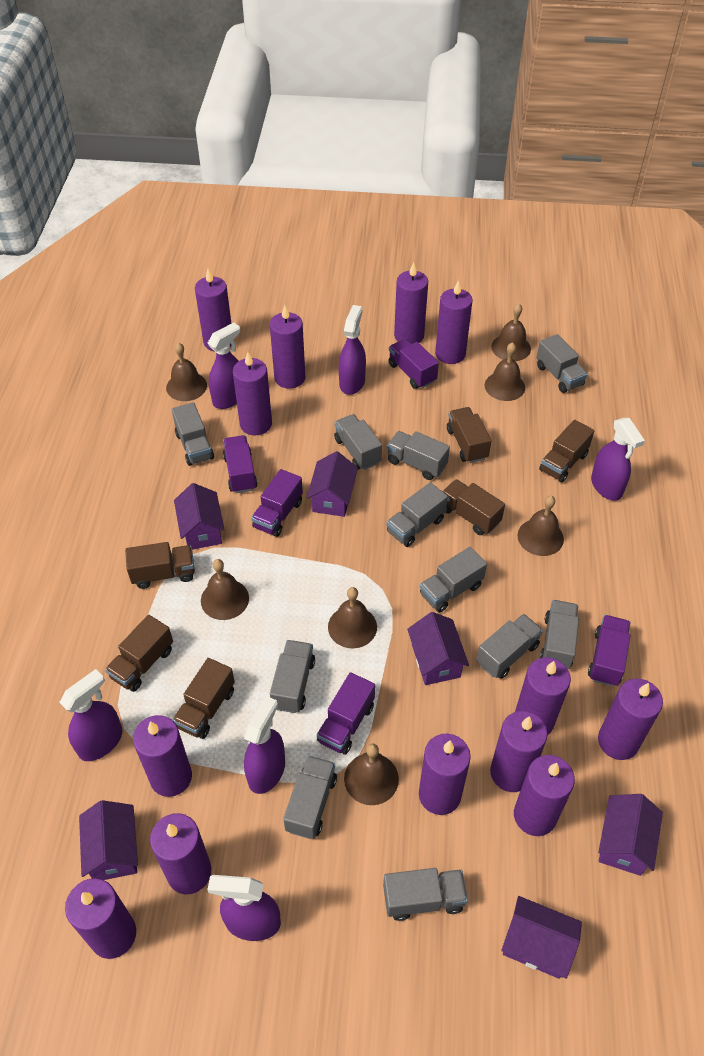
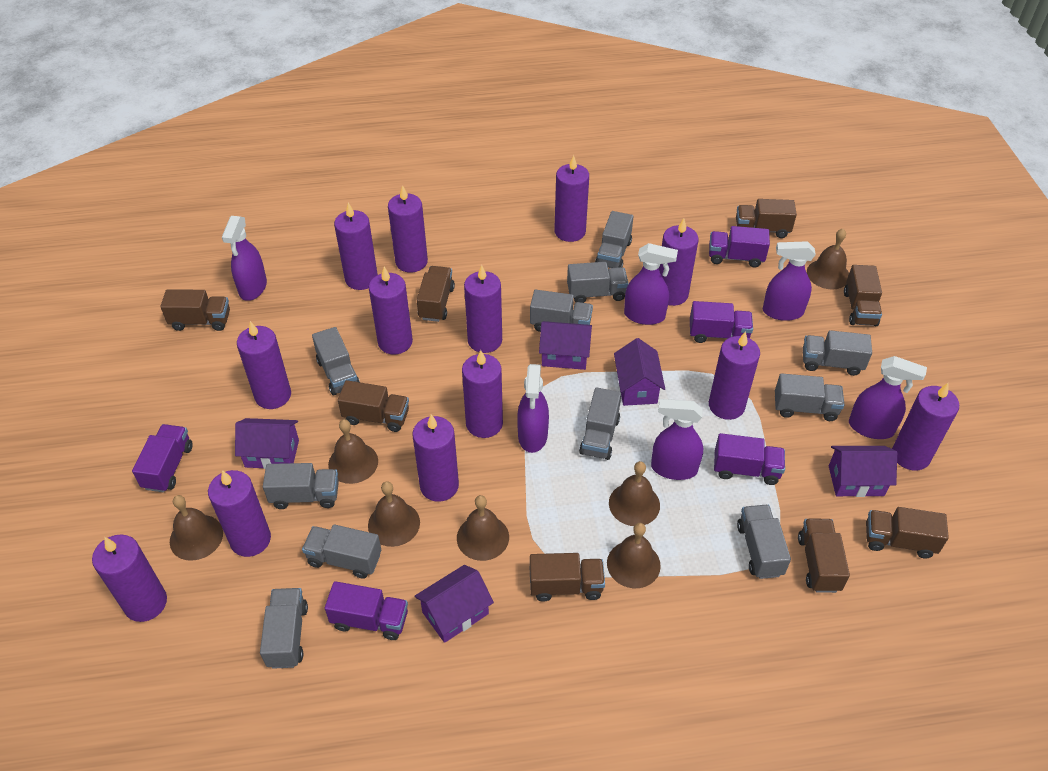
brown truck: 6 -> 8
purple house: 6 -> 5

